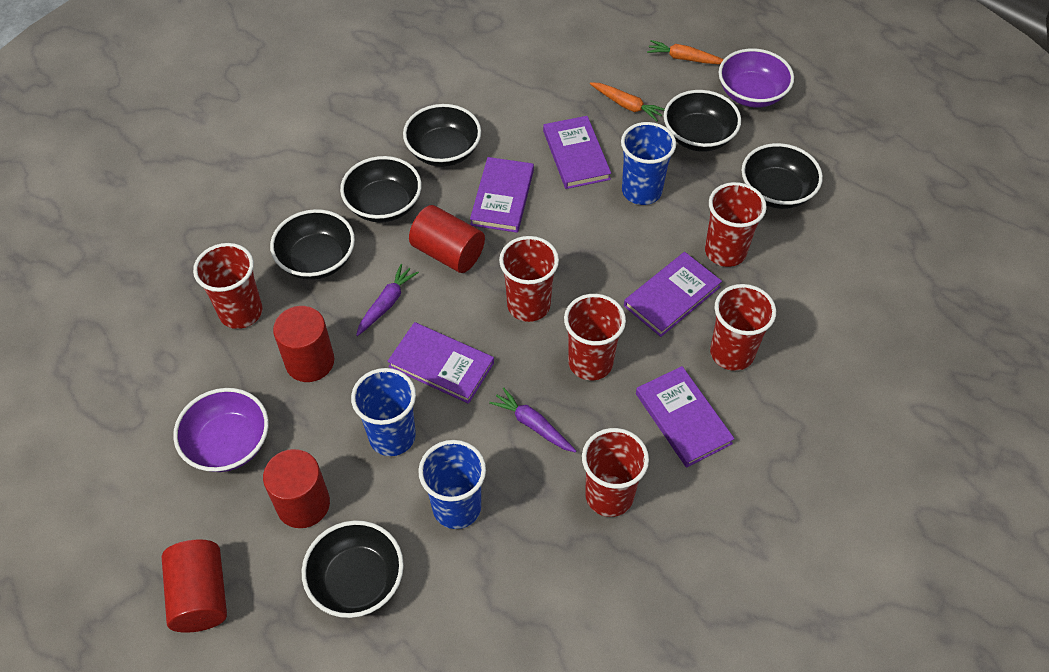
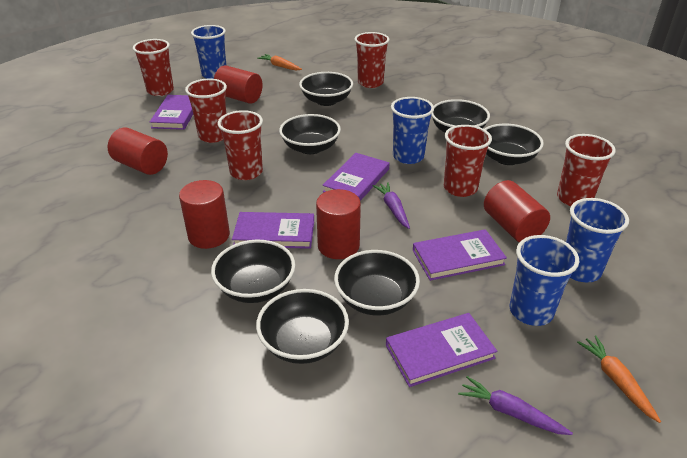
black bowl: 6 -> 7
blue cup: 3 -> 4
purple bowl: 2 -> 0
red cylinder: 4 -> 5

